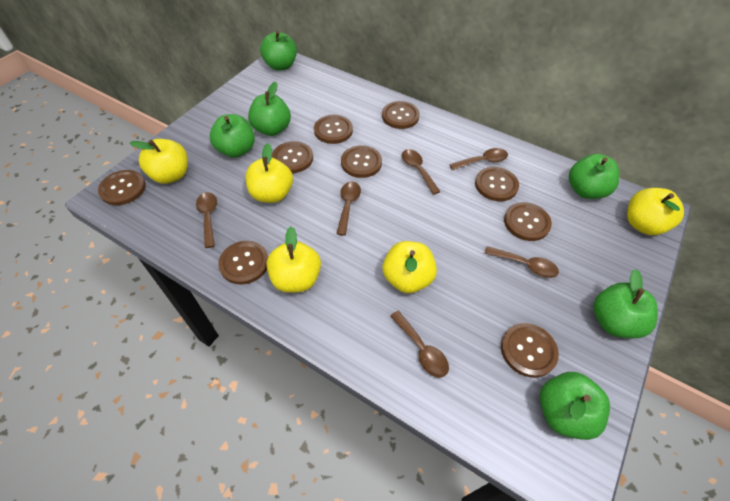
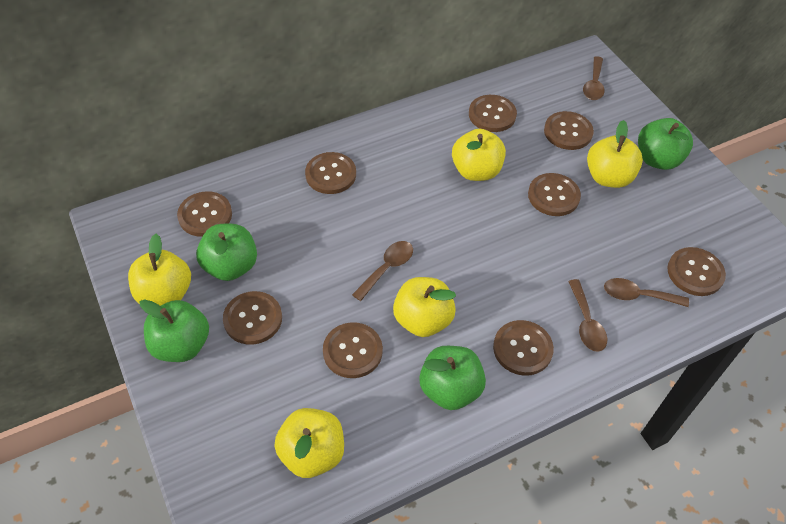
brown spoon: 6 -> 4
green apple: 6 -> 4

